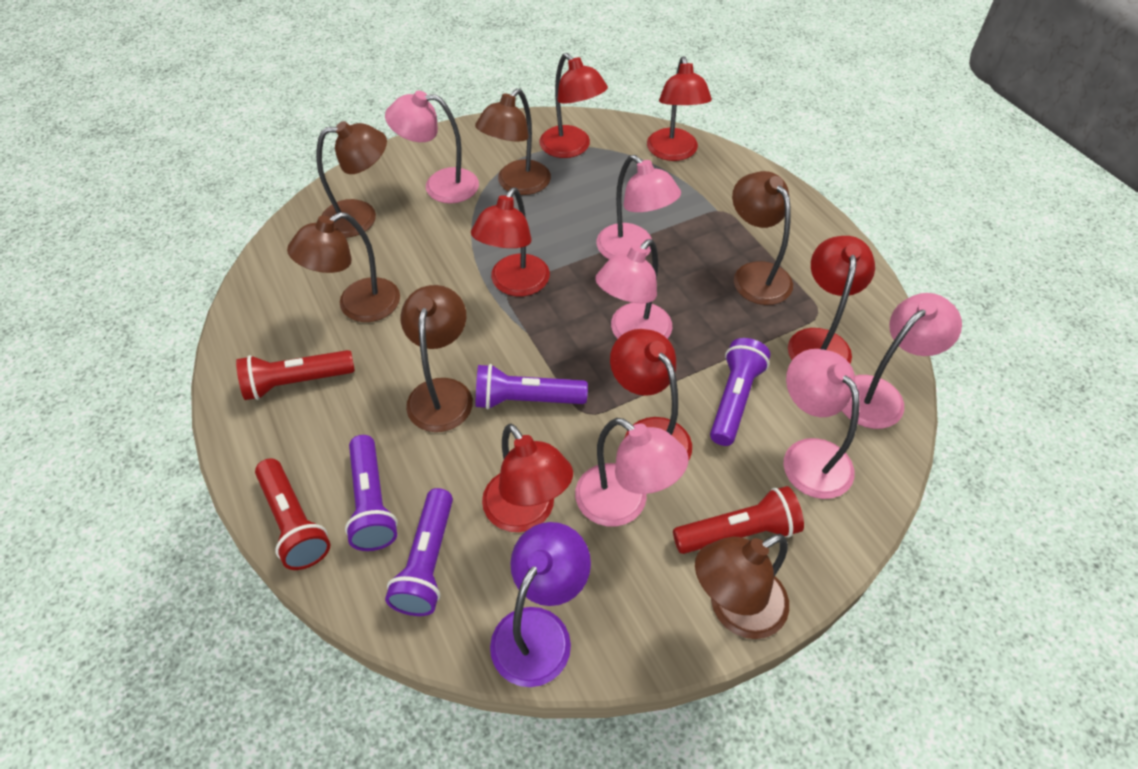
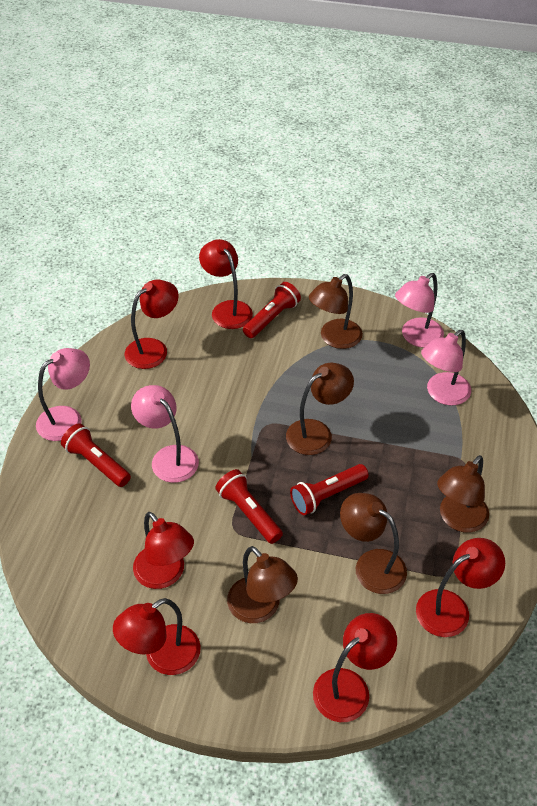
brown lamp: 6 -> 5
pink lamp: 6 -> 4
purple flashlight: 4 -> 0
purple lamp: 1 -> 0
red flashlight: 3 -> 4

